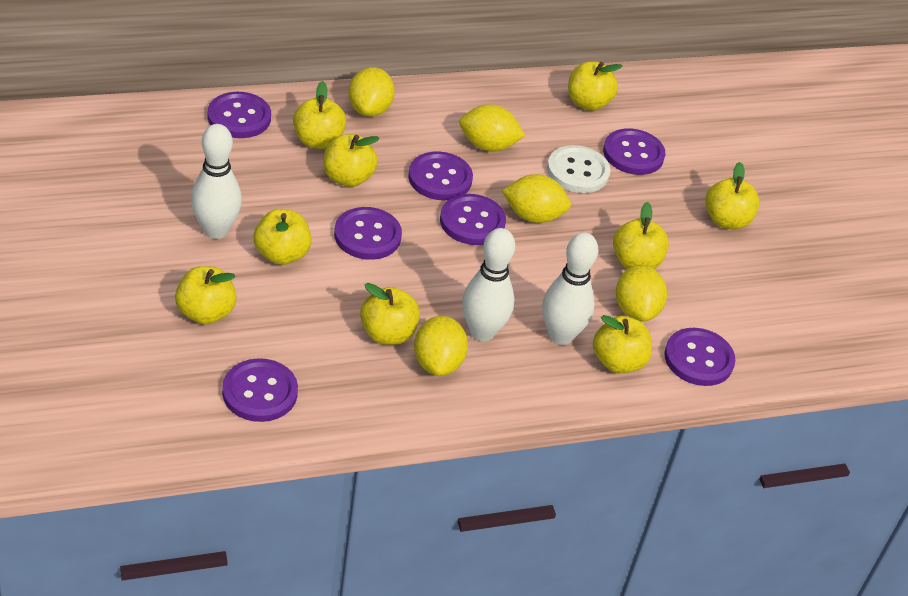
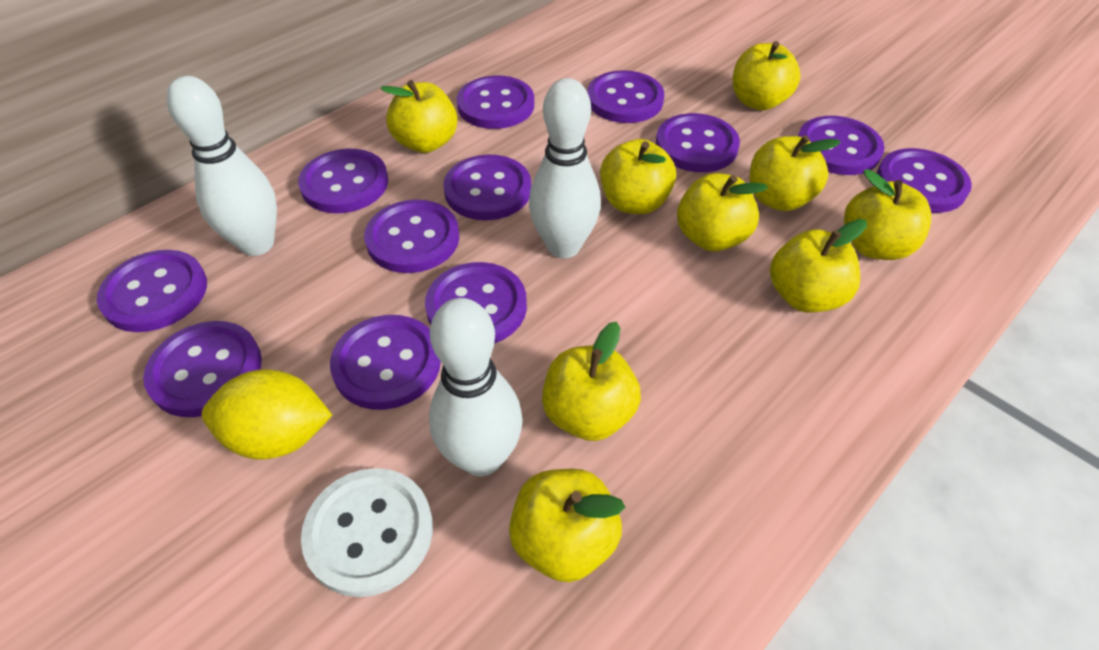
purple button: 7 -> 12
yellow lemon: 5 -> 1

